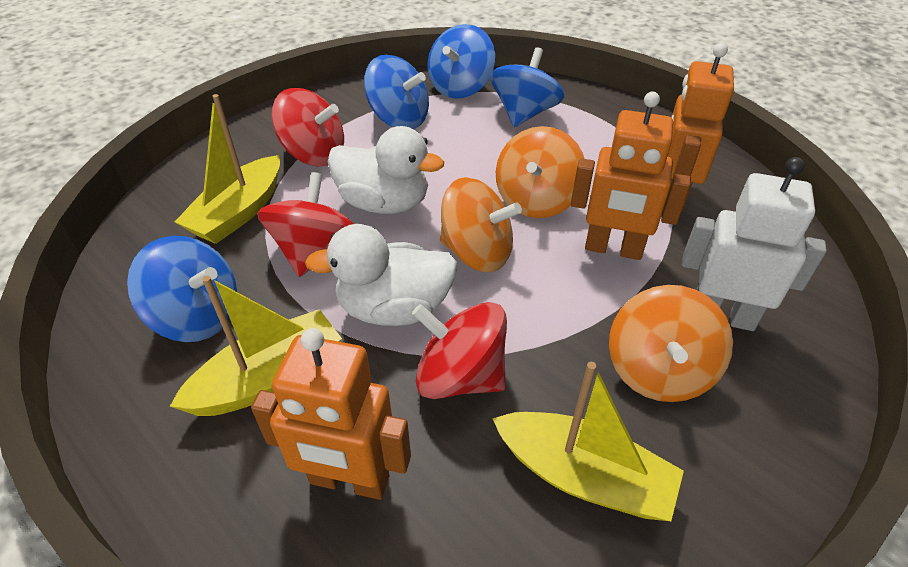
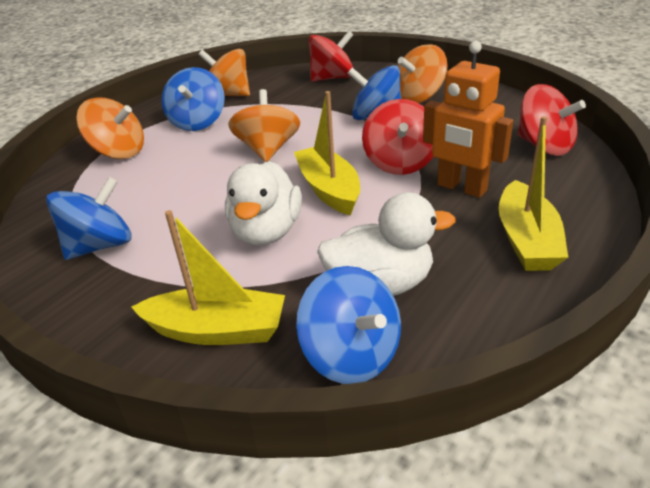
orange robot: 3 -> 1
orange spinning top: 3 -> 4
white robot: 1 -> 0

